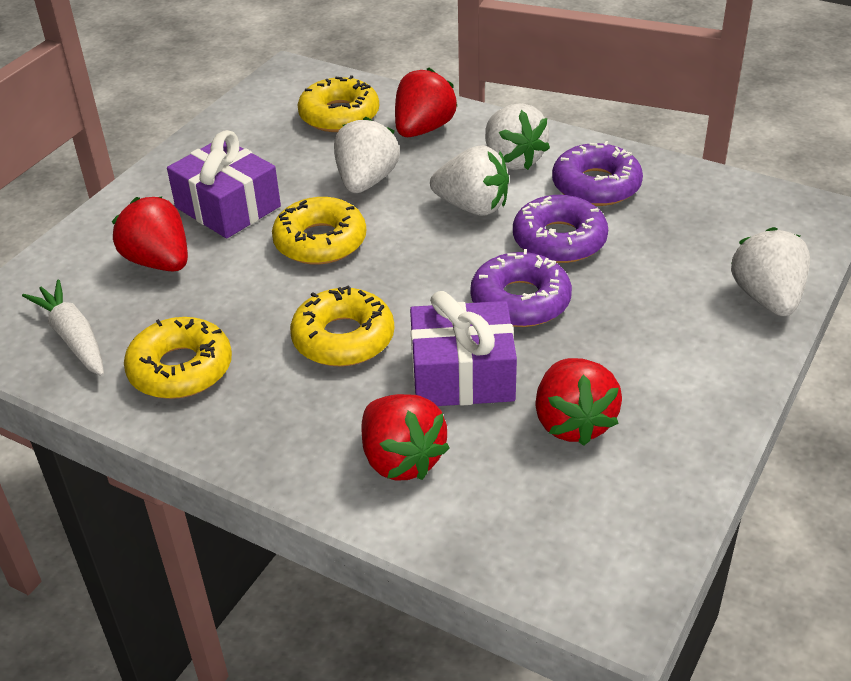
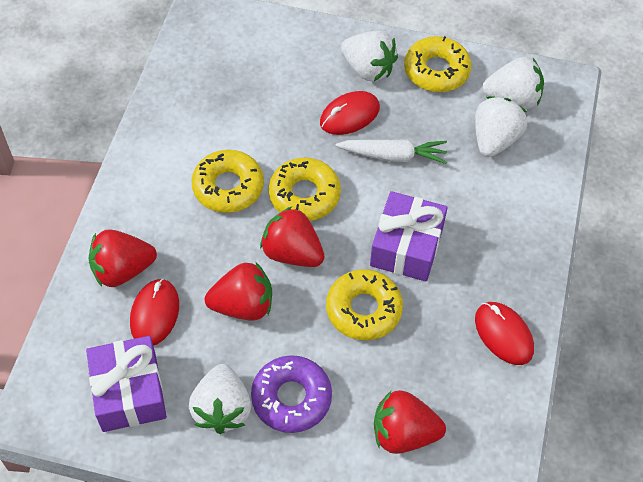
purple donut: 3 -> 1
red mouse: 0 -> 3

